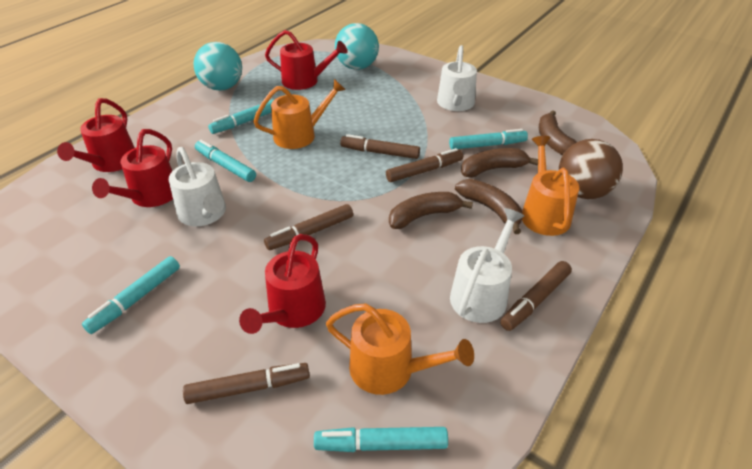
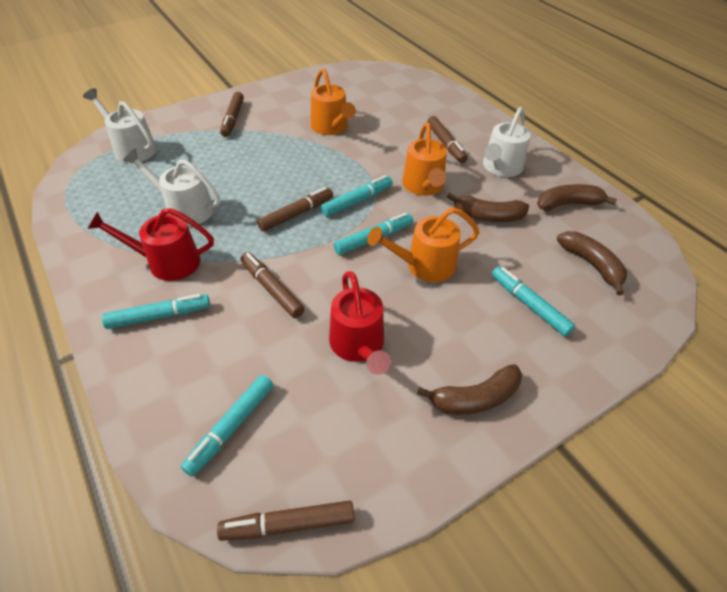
brown ball: 1 -> 0
red watering can: 4 -> 2
turquoise ball: 2 -> 0

